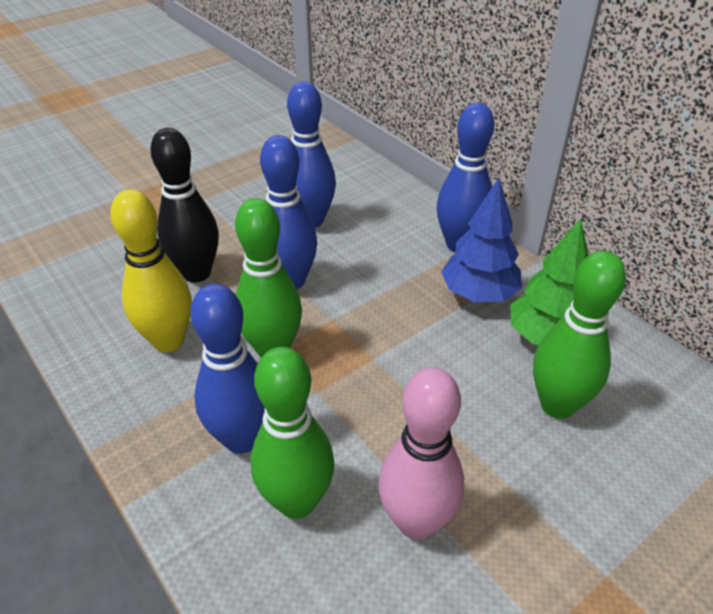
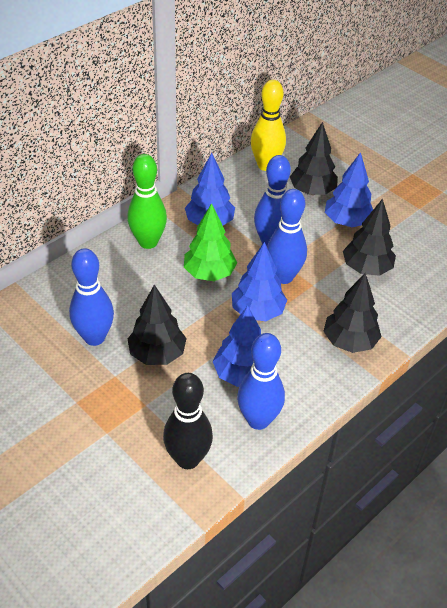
black tree: 0 -> 4
blue tree: 1 -> 4
green bowling pin: 3 -> 1
pink bowling pin: 1 -> 0

